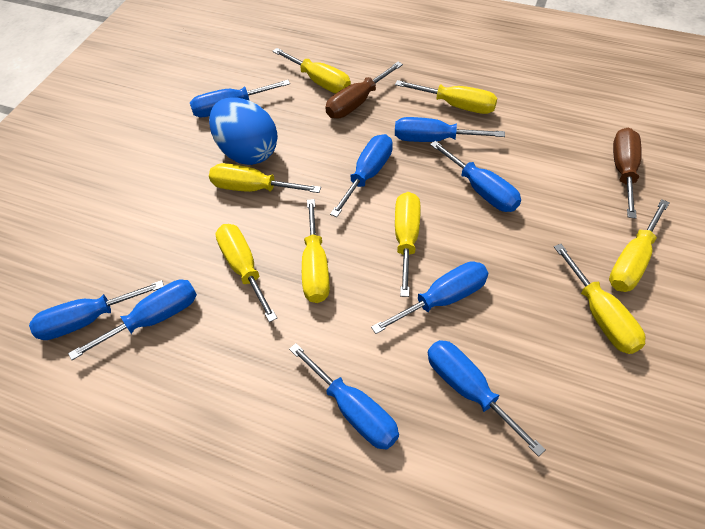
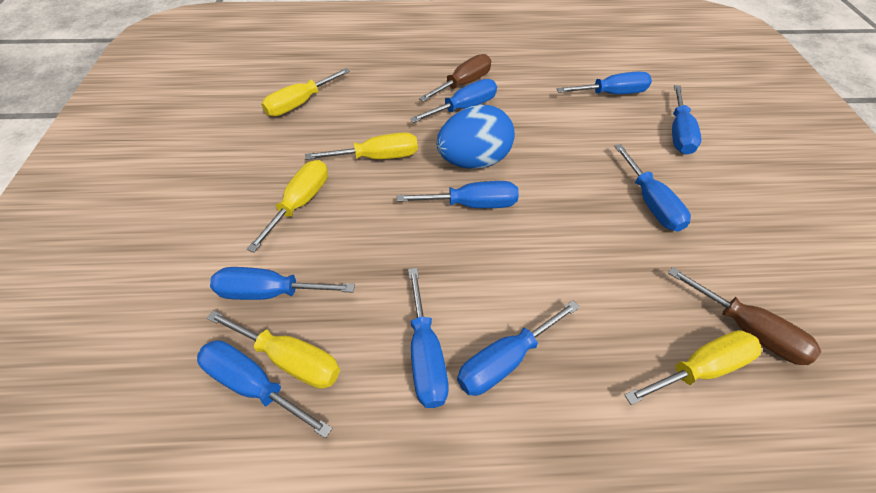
yellow screwdriver: 8 -> 5

